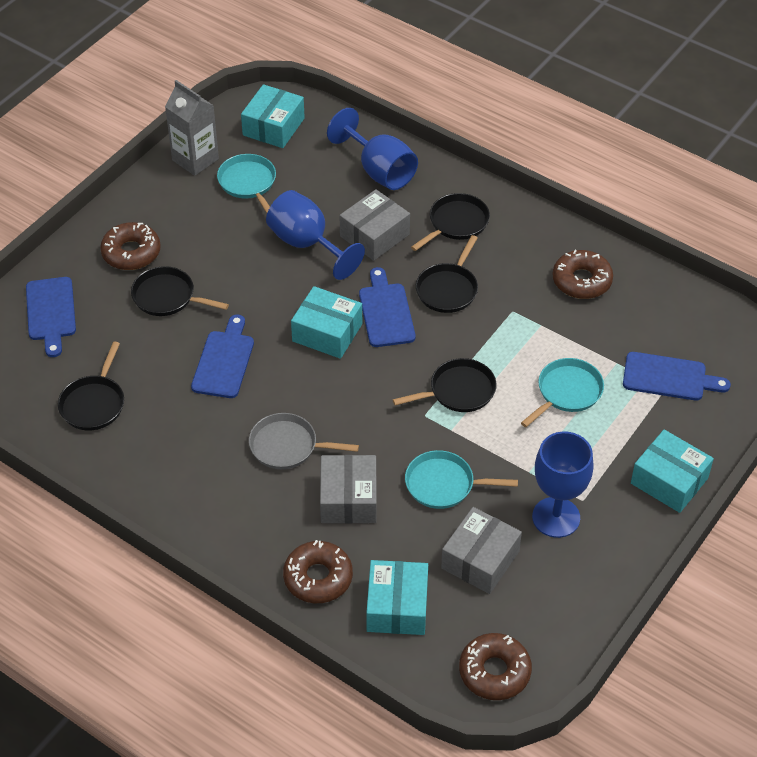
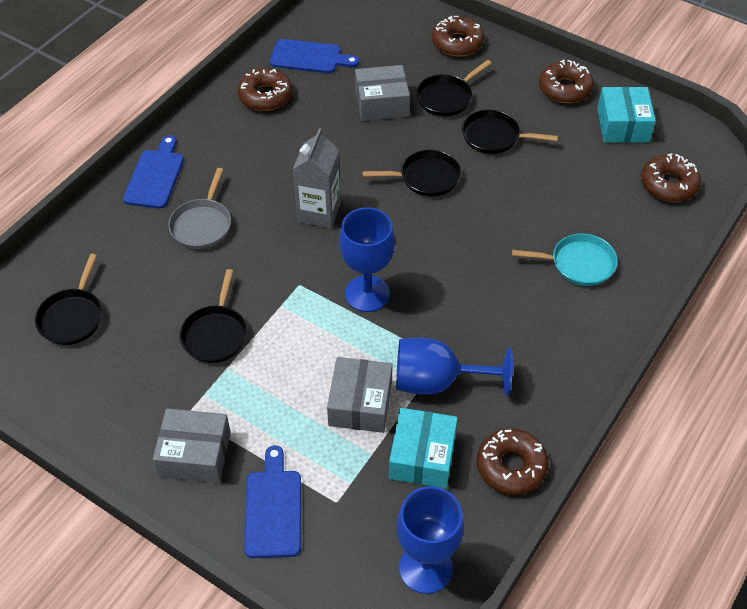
blue cutting board: 4 -> 3
brown donut: 4 -> 5
turquoise box: 4 -> 2
turquoise pan: 3 -> 1

